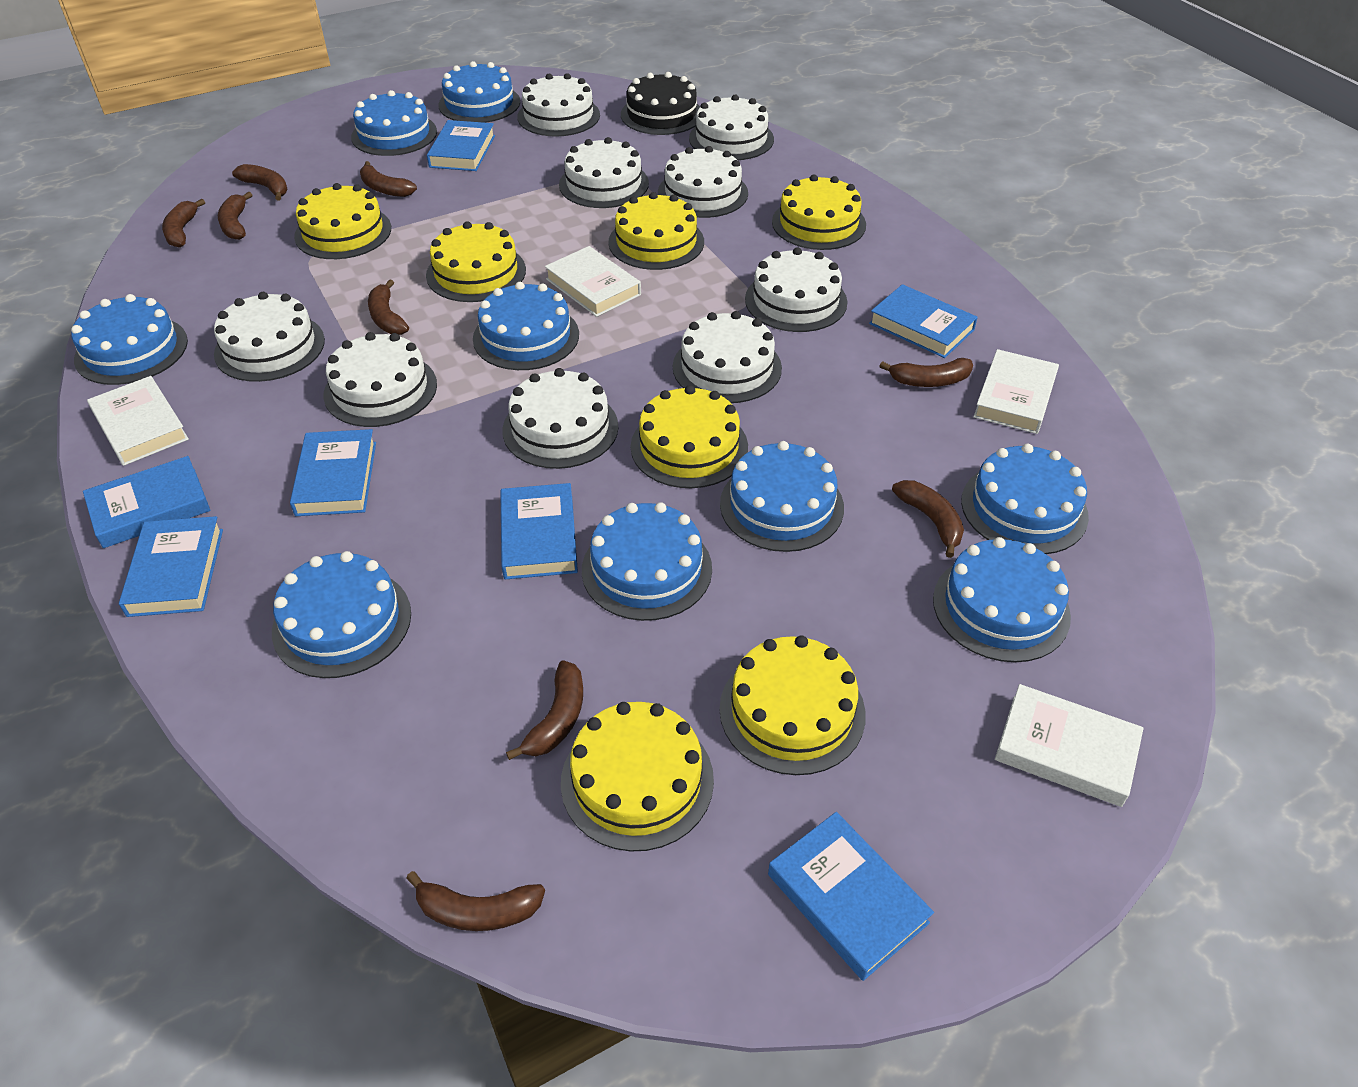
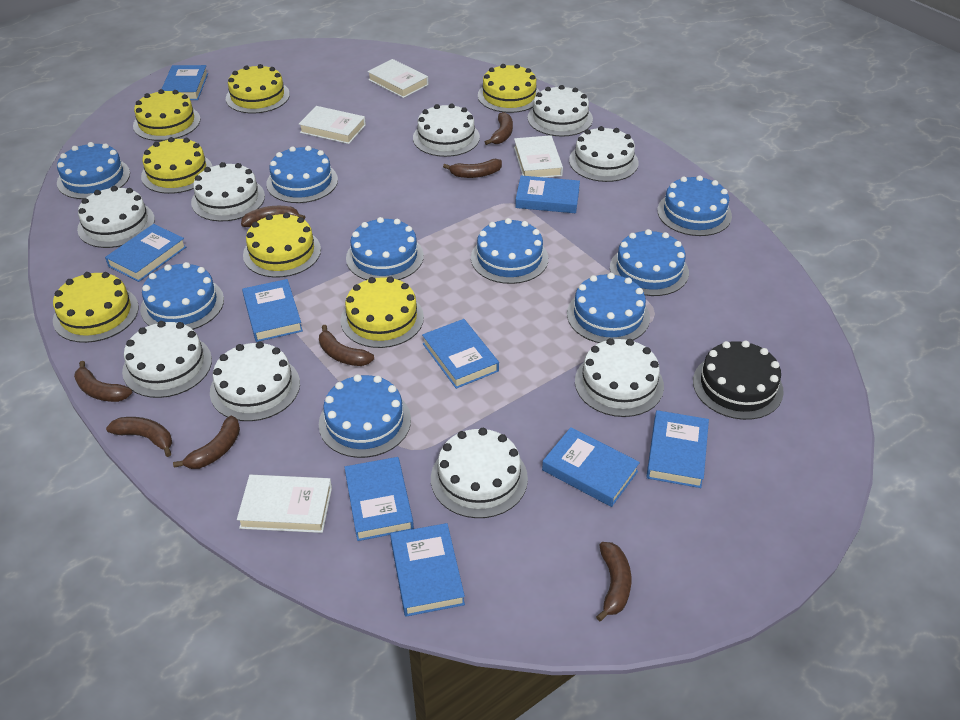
blue book: 7 -> 9
brown banana: 9 -> 8

